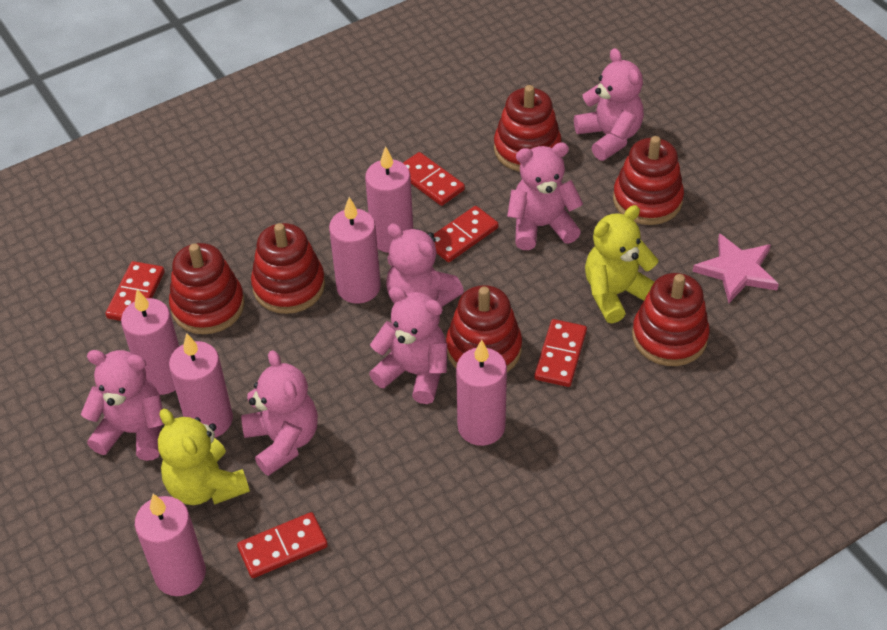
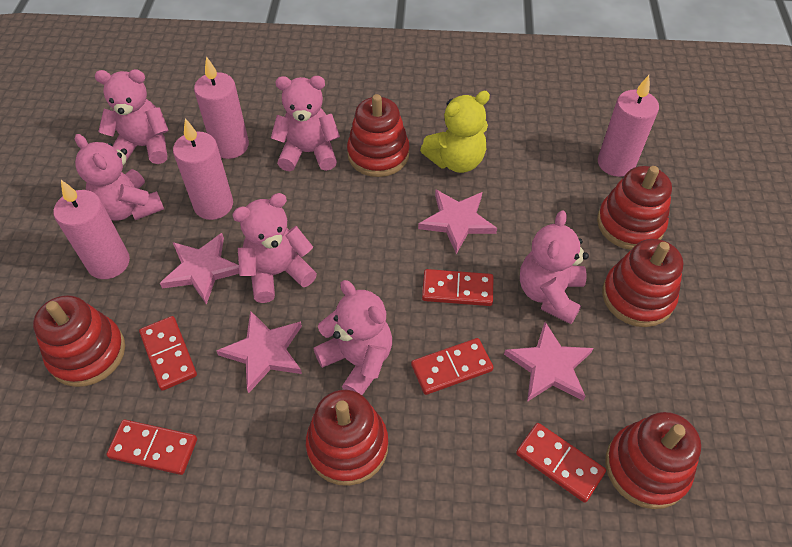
pink candle: 6 -> 4
pink star: 1 -> 4
yellow teddy bear: 2 -> 1

